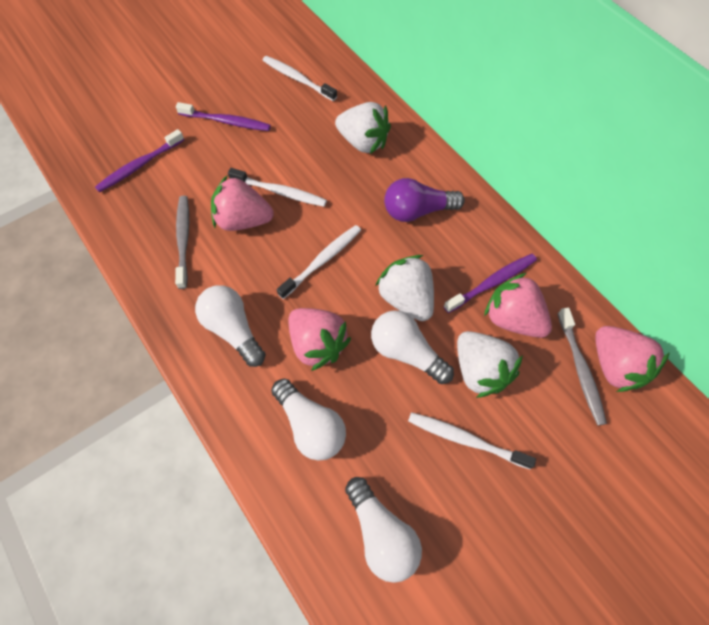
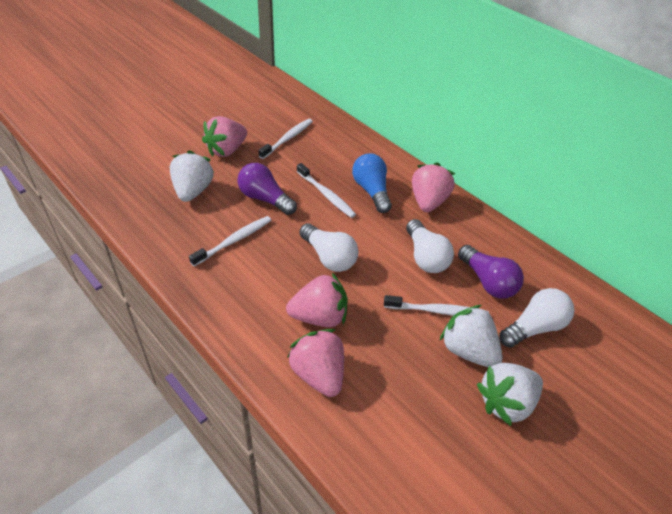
blue light bulb: 0 -> 1
grey toothbrush: 2 -> 0
purple light bulb: 1 -> 2
purple toothbrush: 3 -> 0
white light bulb: 4 -> 3

